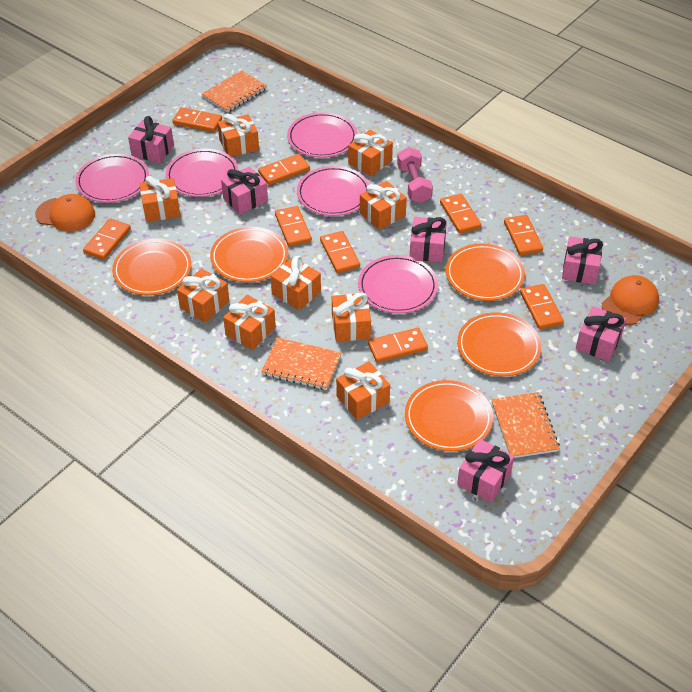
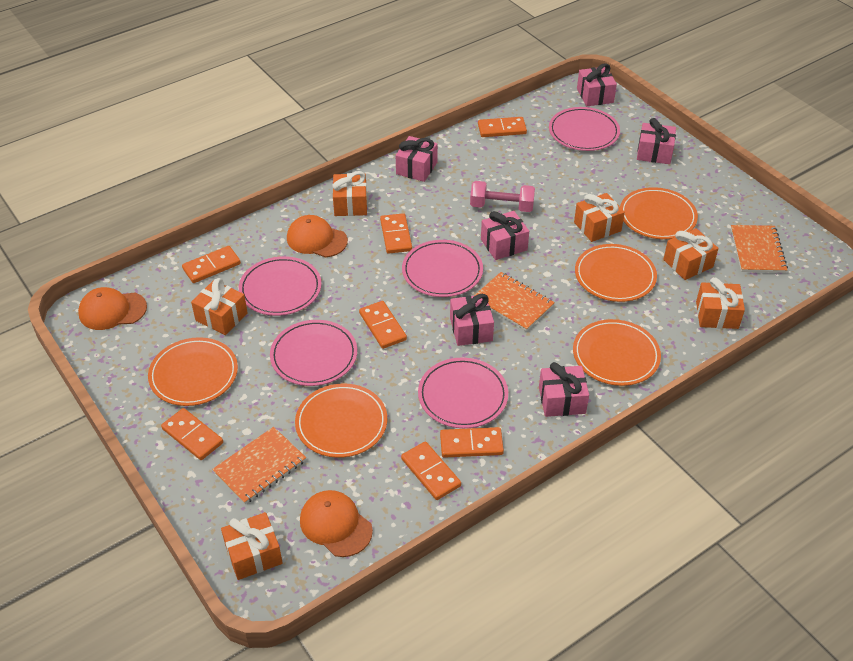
orange cap: 2 -> 3
orange domino: 9 -> 7
orange gift: 9 -> 6

